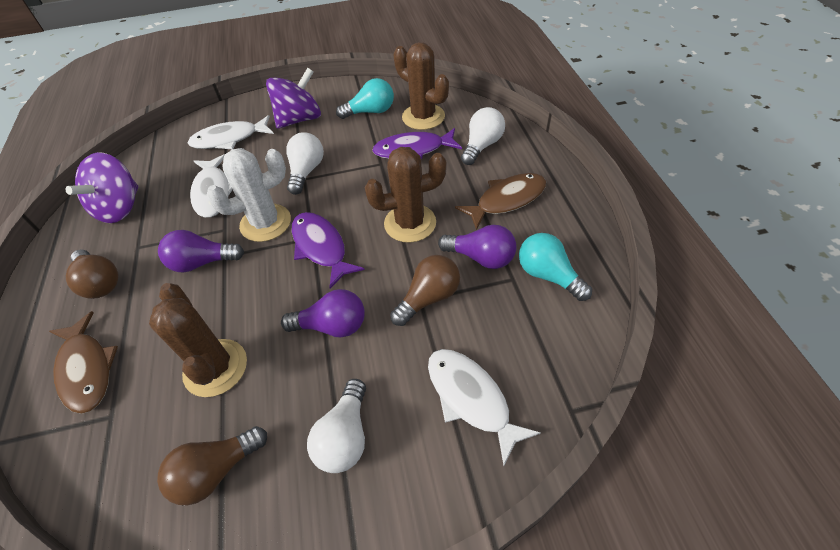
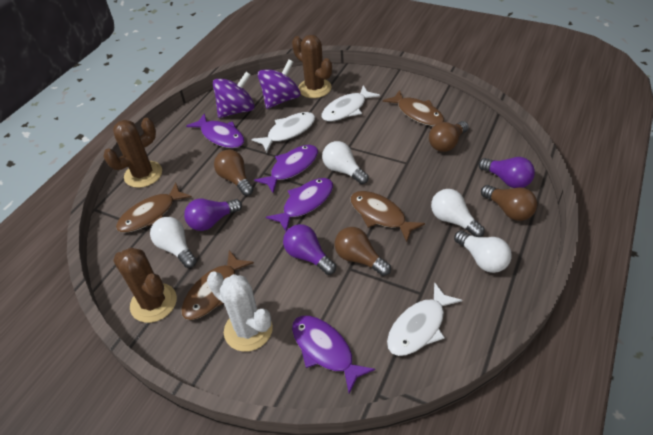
brown fish: 2 -> 4
brown light bulb: 3 -> 4
purple fish: 2 -> 4
turquoise light bulb: 2 -> 0
white light bulb: 3 -> 4

